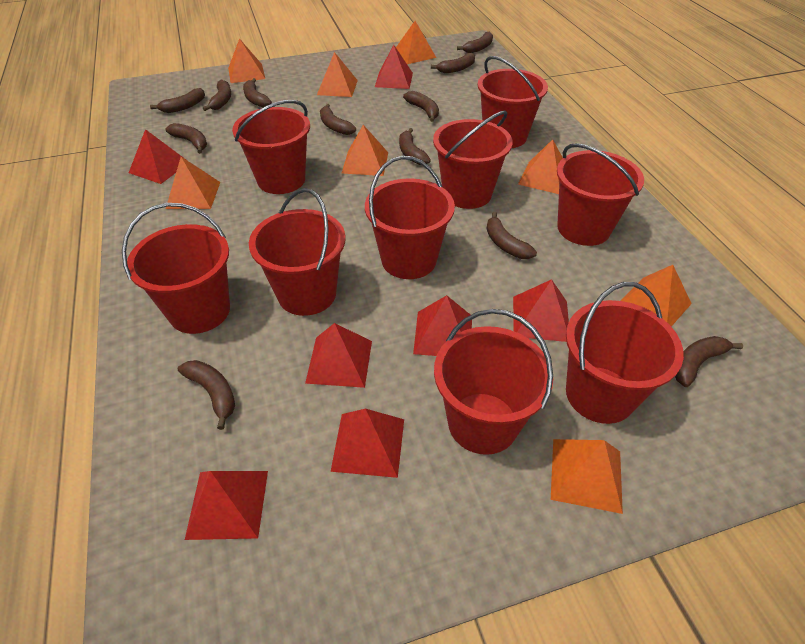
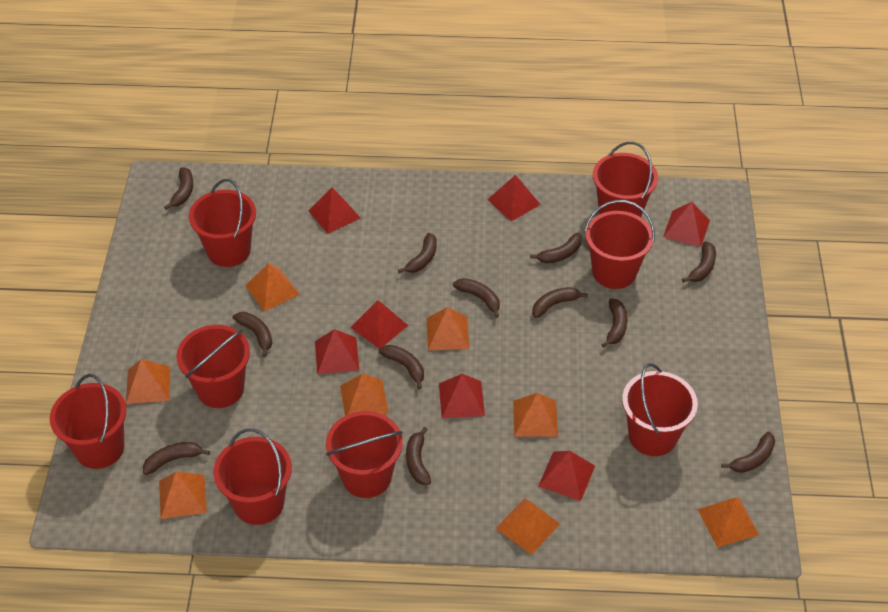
red bucket: 9 -> 8

